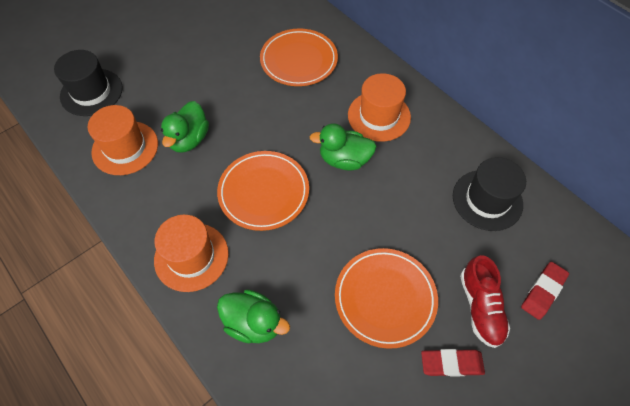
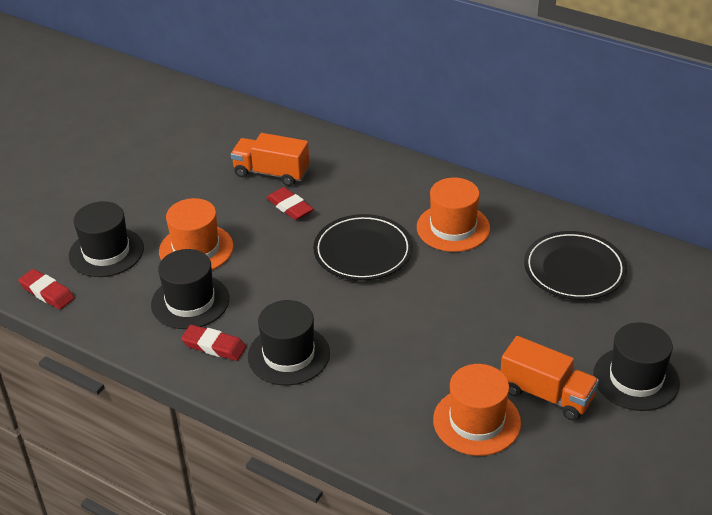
black hat: 2 -> 4
black plate: 0 -> 2
green duck: 3 -> 0
orange plate: 3 -> 0
orange truck: 0 -> 2
red eraser: 2 -> 3
red shoe: 1 -> 0

